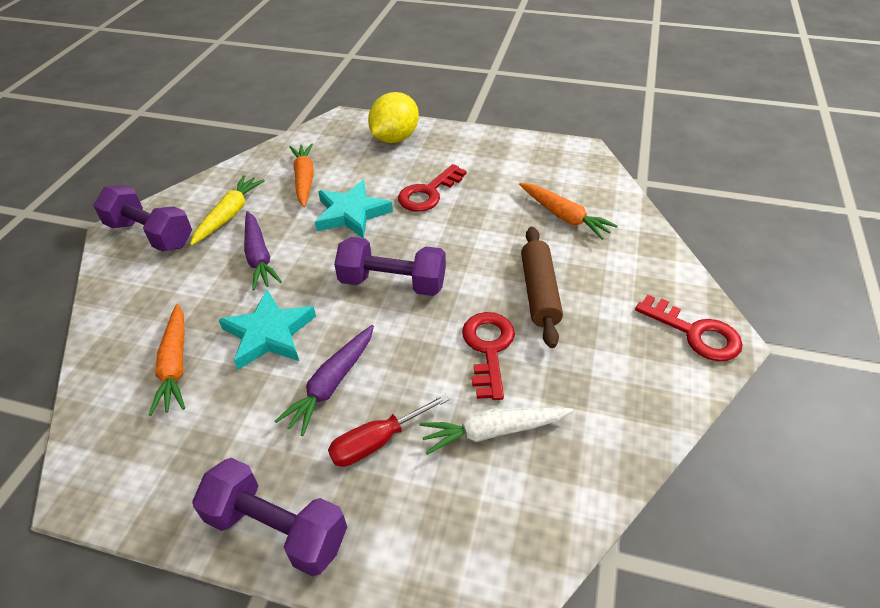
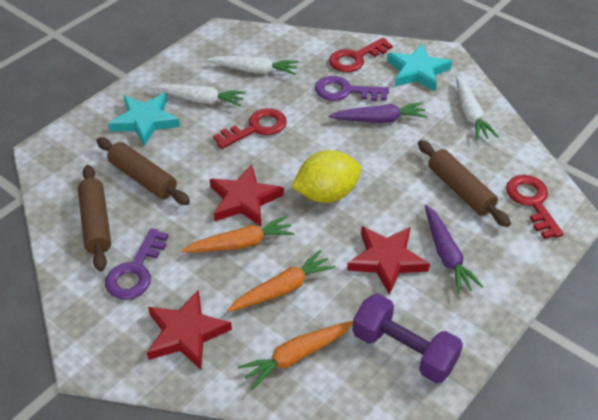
brown rolling pin: 1 -> 3
purple dumbbell: 3 -> 1
purple key: 0 -> 2
red screwdriver: 1 -> 0
red star: 0 -> 3
white carrot: 1 -> 3
yellow carrot: 1 -> 0

